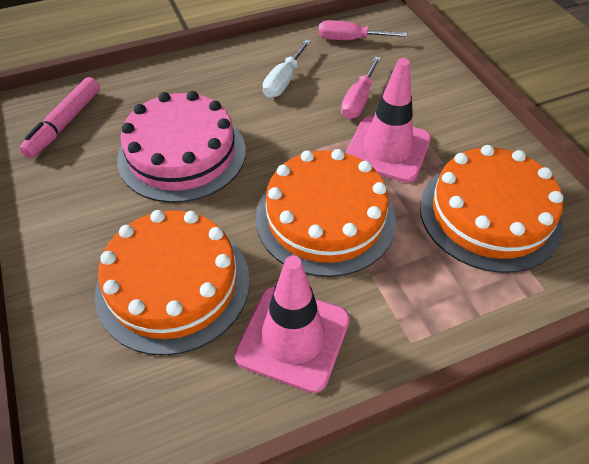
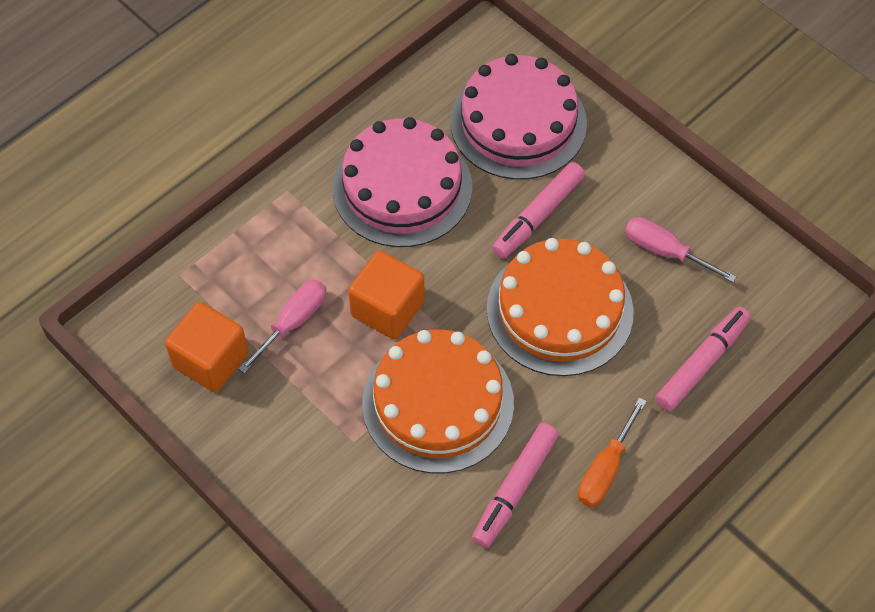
orange cake: 3 -> 2
orange cube: 0 -> 2
orange screwdriver: 0 -> 1
pink cake: 1 -> 2
pink marker: 1 -> 3
pink traffic cone: 2 -> 0
white screwdriver: 1 -> 0

